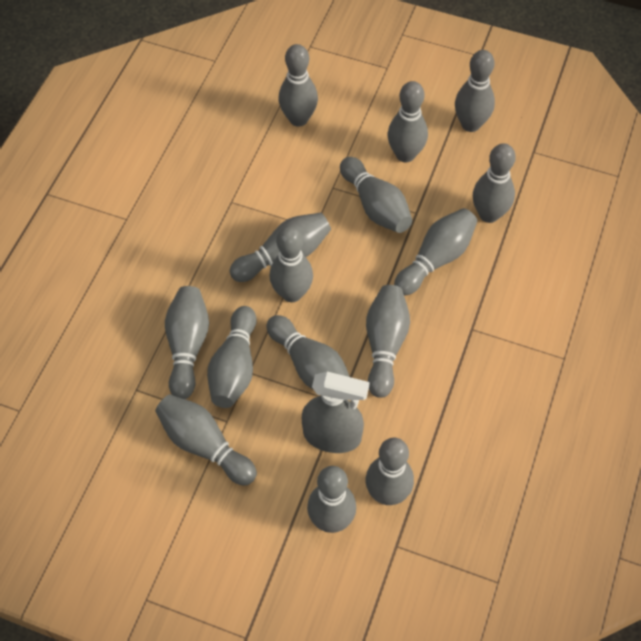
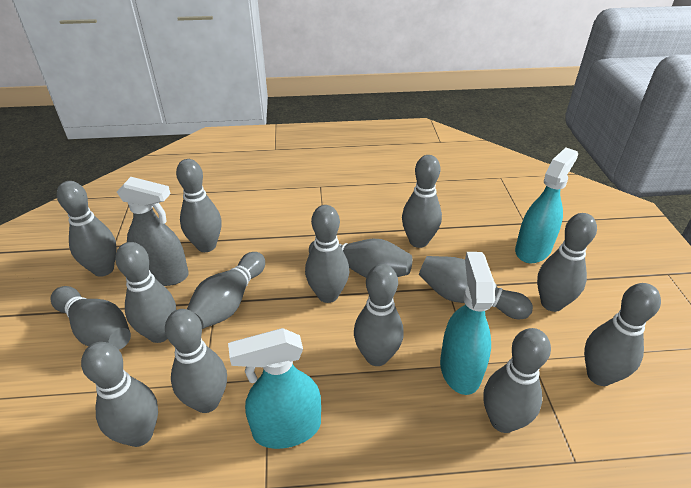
turquoise spray bottle: 0 -> 3

